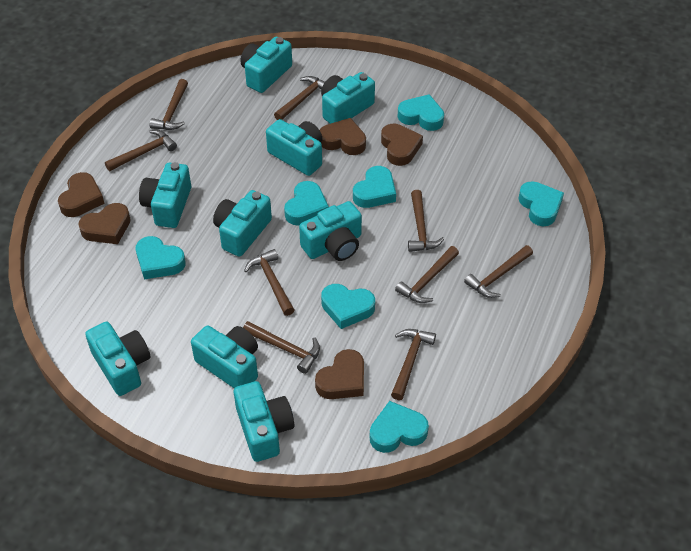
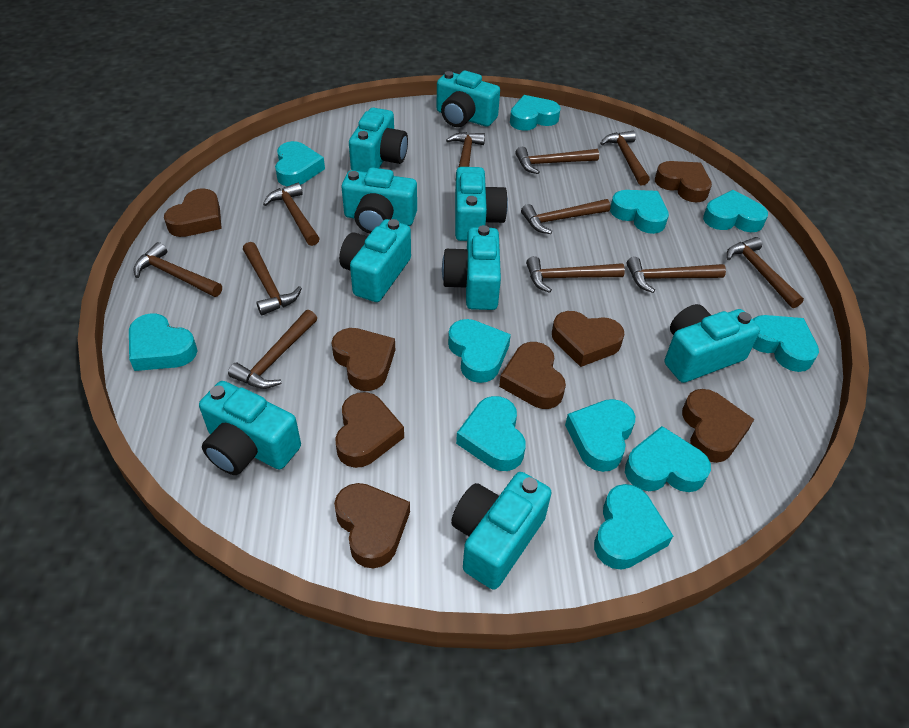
brown hammer: 9 -> 11
brown heart: 5 -> 8
turquoise heart: 7 -> 11

